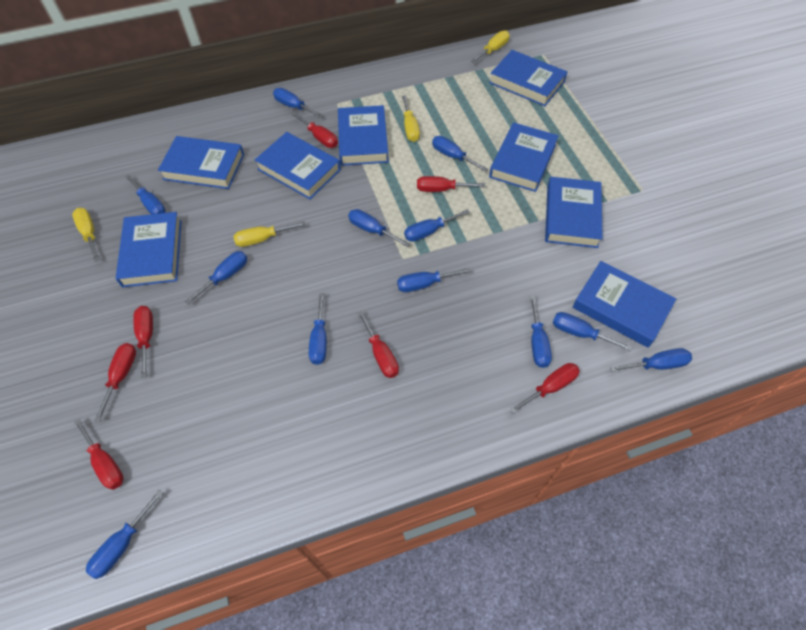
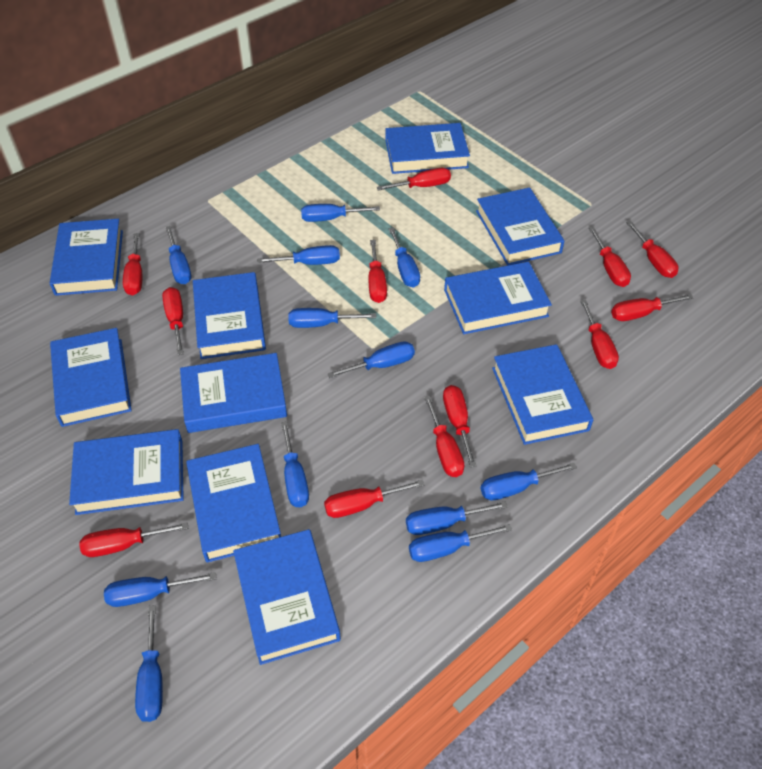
blue book: 8 -> 11
red screwdriver: 7 -> 12
yellow screwdriver: 4 -> 0

